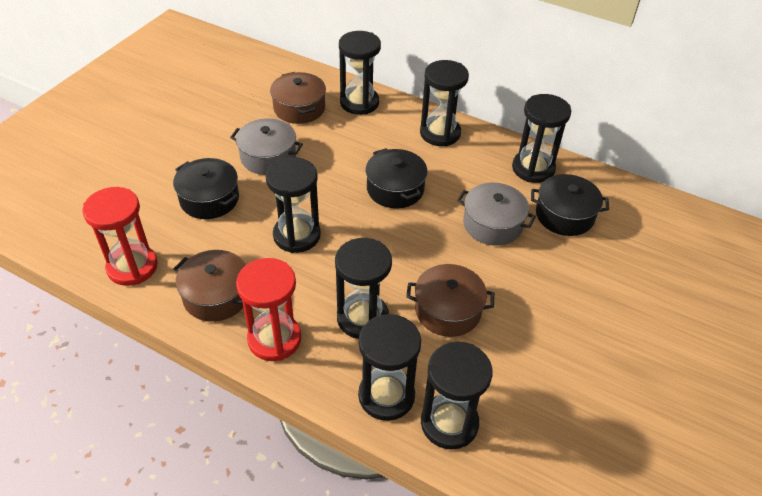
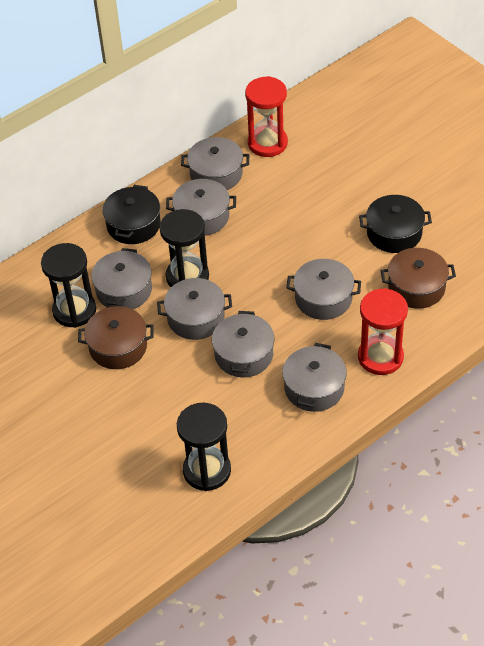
black hourglass: 7 -> 3
black pot: 3 -> 2
brown pot: 3 -> 2
grey pot: 2 -> 7

